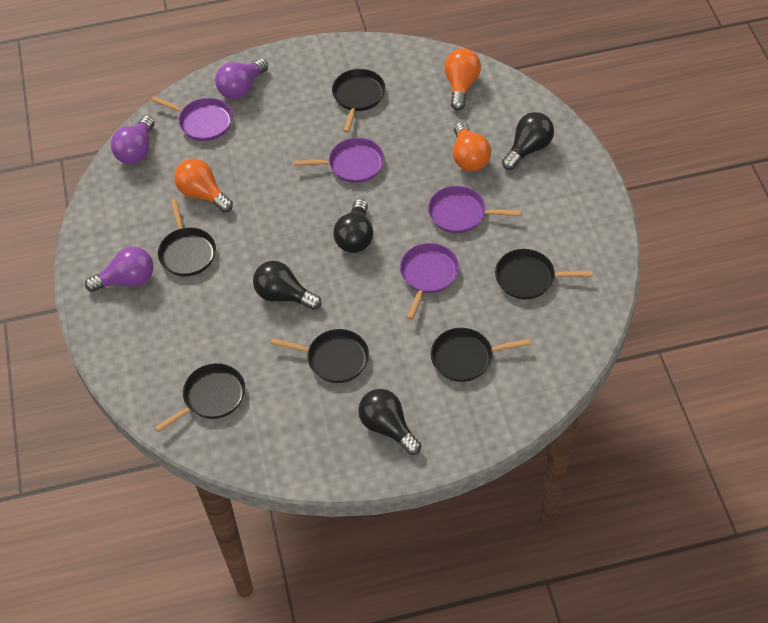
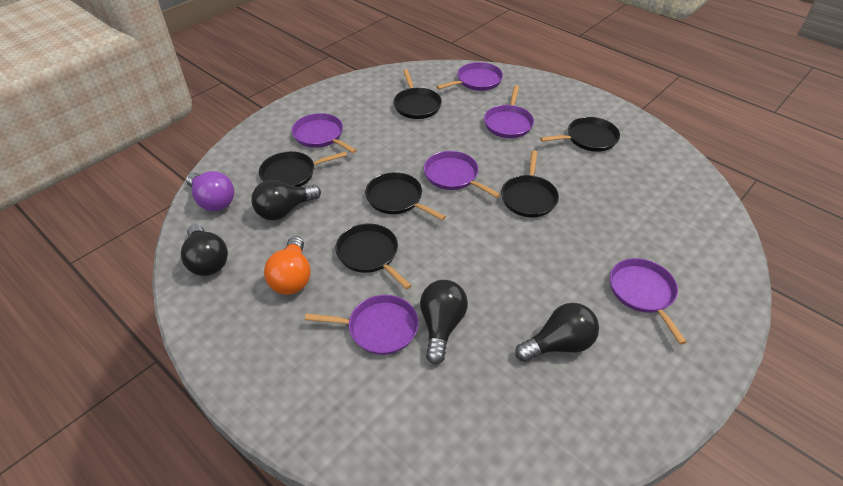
orange light bulb: 3 -> 1
purple light bulb: 3 -> 1
purple pan: 4 -> 6

